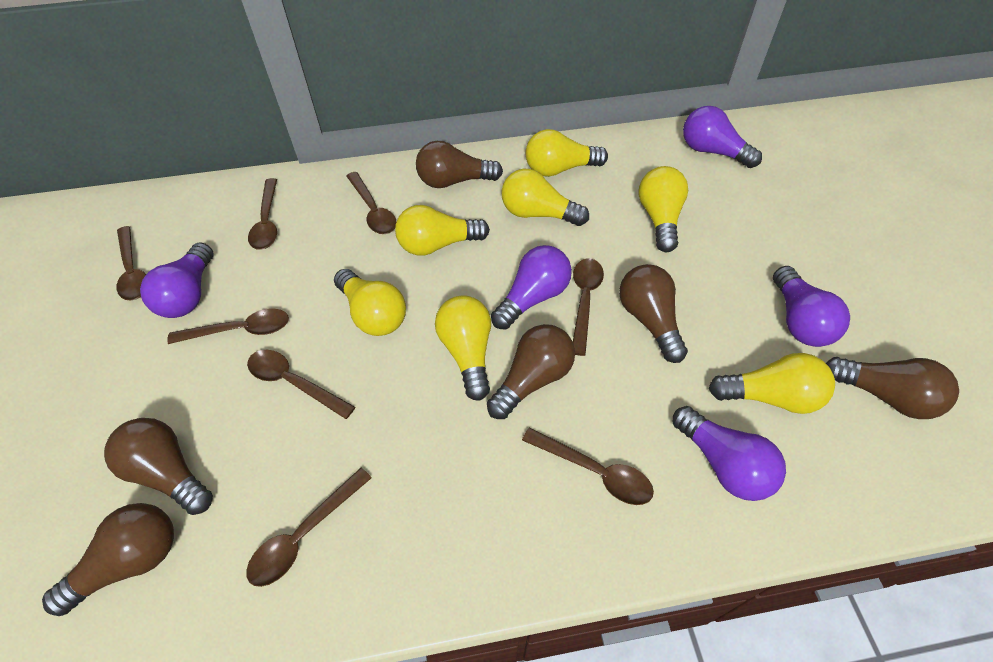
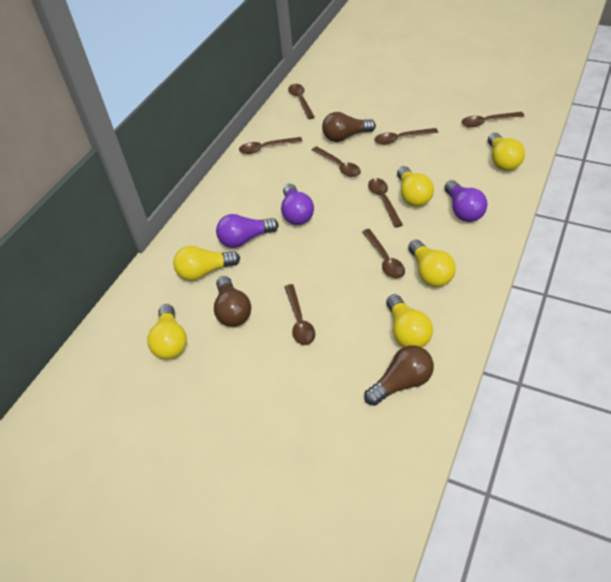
brown light bulb: 6 -> 3
purple light bulb: 5 -> 3
yellow light bulb: 7 -> 6

